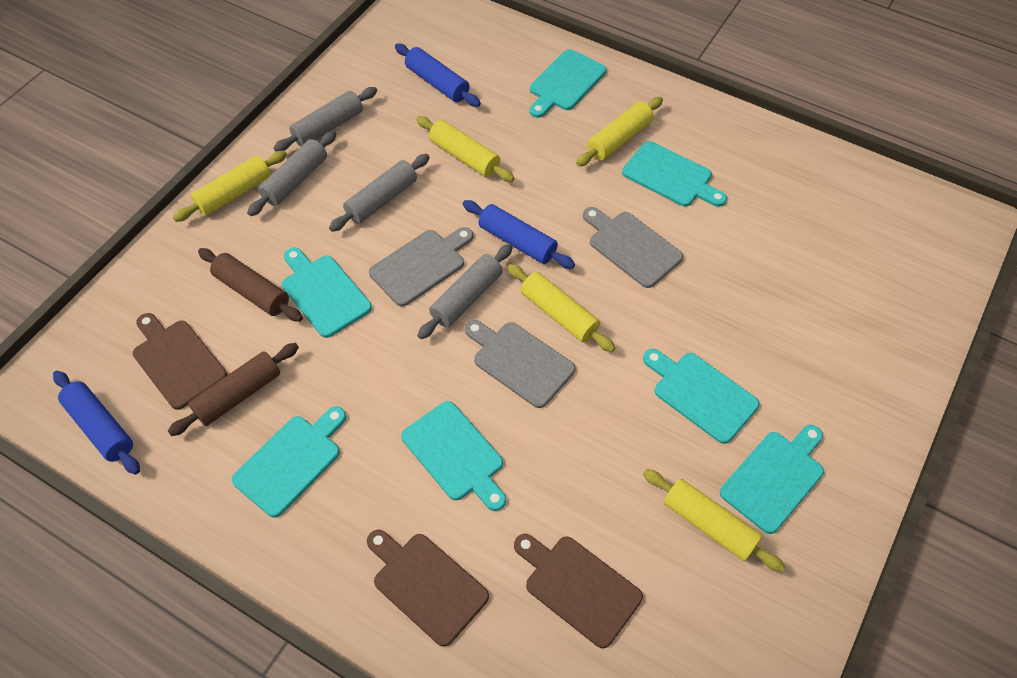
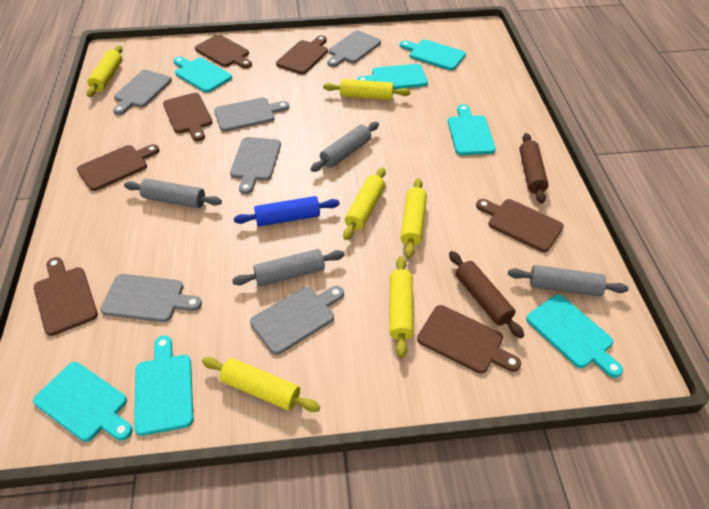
blue rolling pin: 3 -> 1
brown cutting board: 3 -> 7
grey cutting board: 3 -> 6
yellow rolling pin: 5 -> 6

